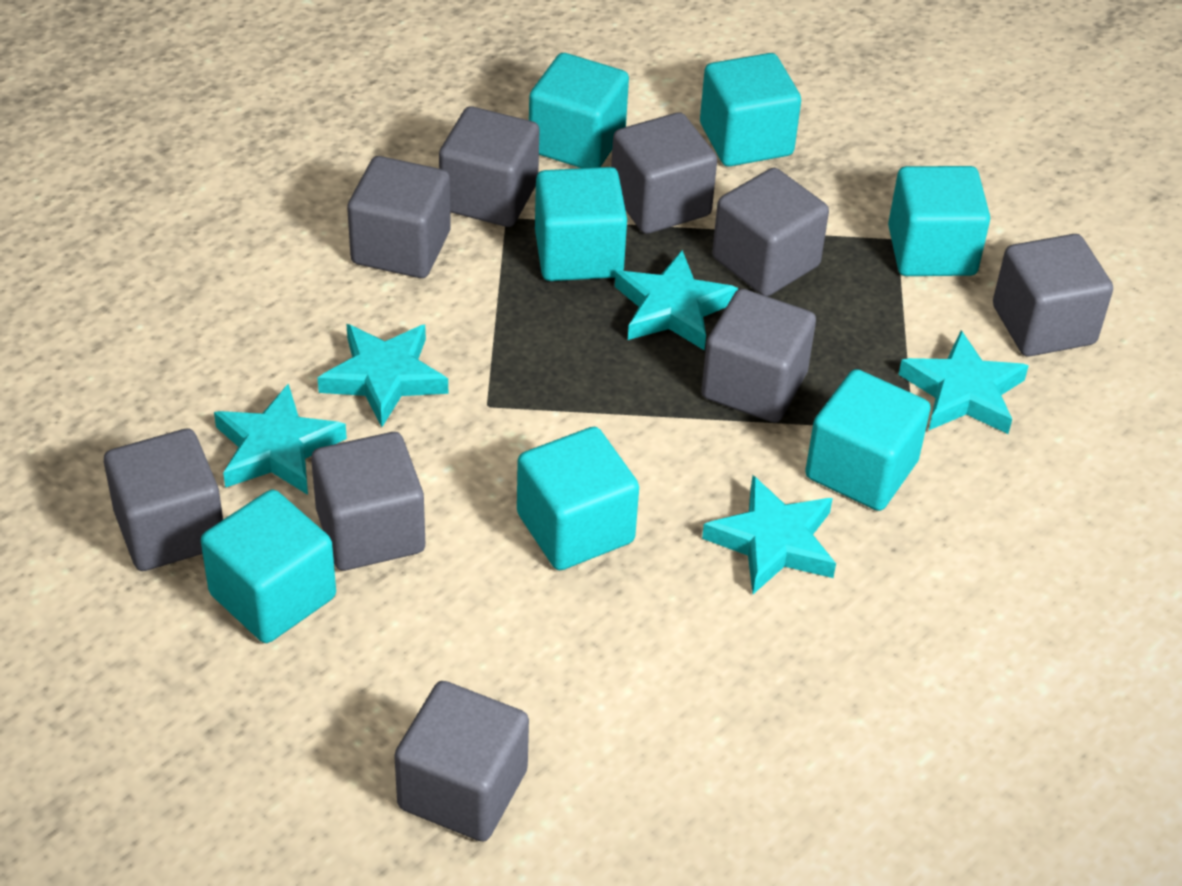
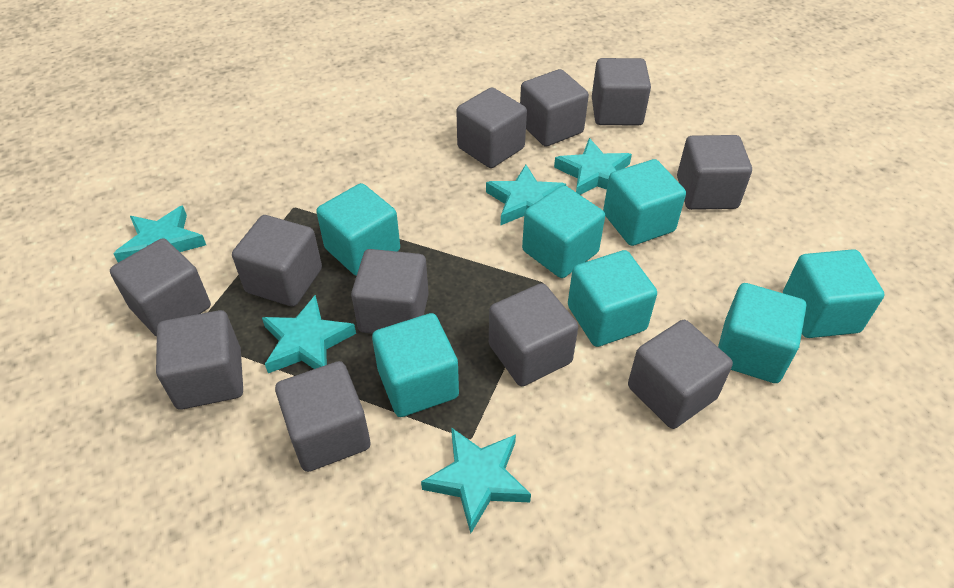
grey cube: 9 -> 11

